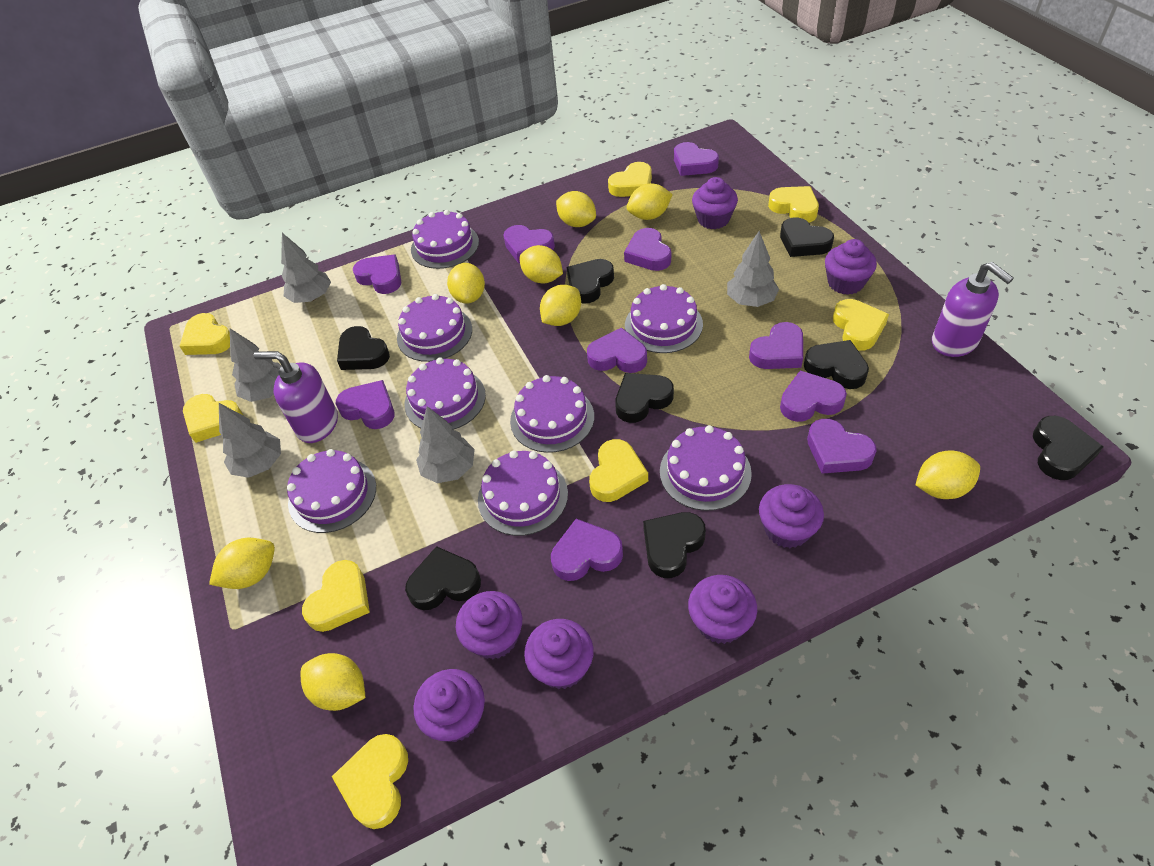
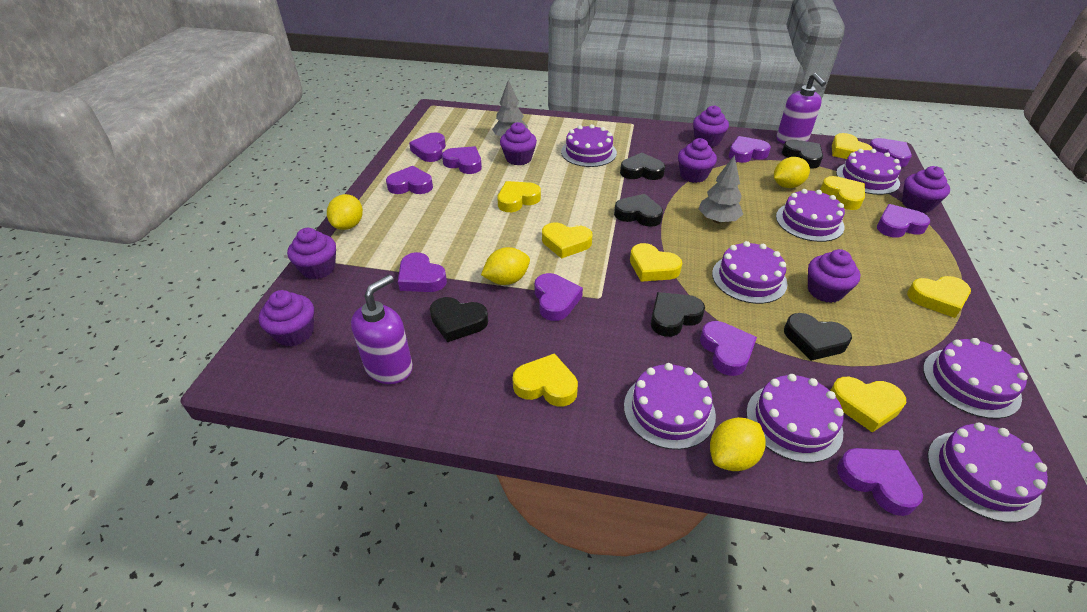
black heart: 8 -> 6
grey tree: 5 -> 2
yellow lemon: 8 -> 4

